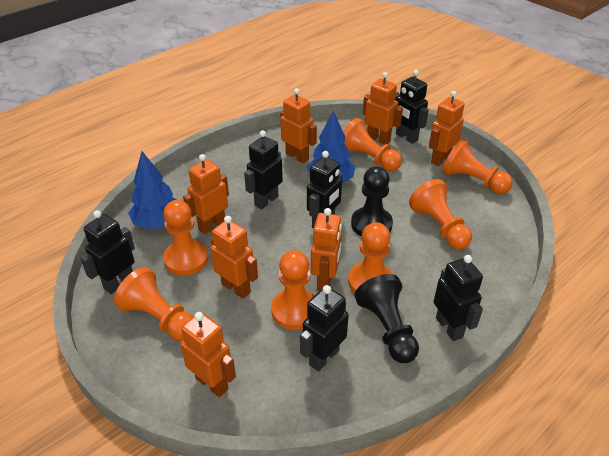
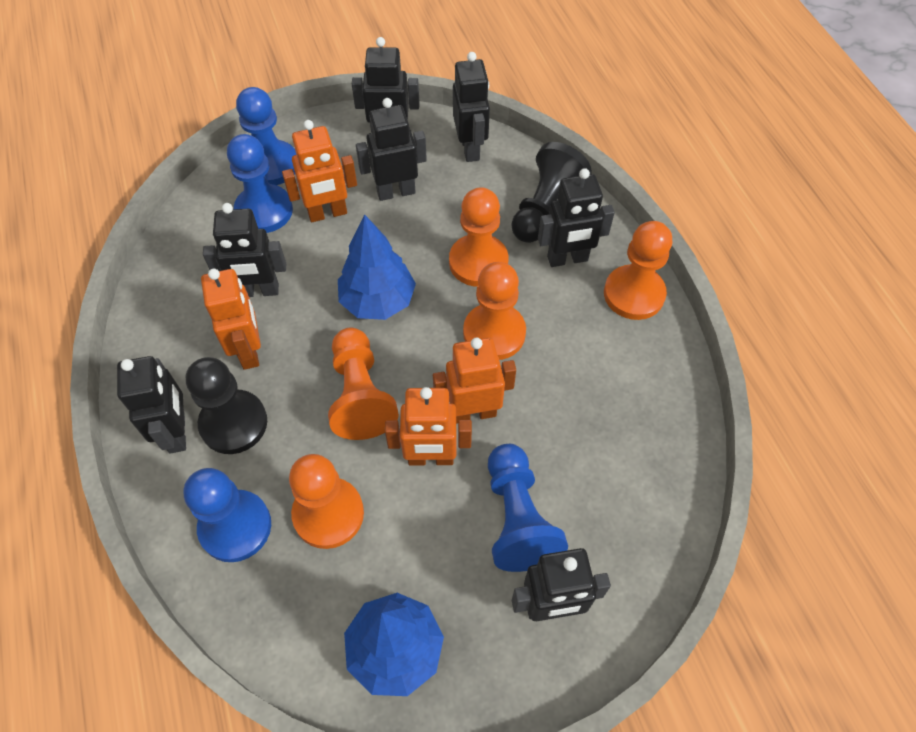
black robot: 6 -> 7
blue pawn: 0 -> 4
orange pawn: 7 -> 5
orange robot: 7 -> 4

